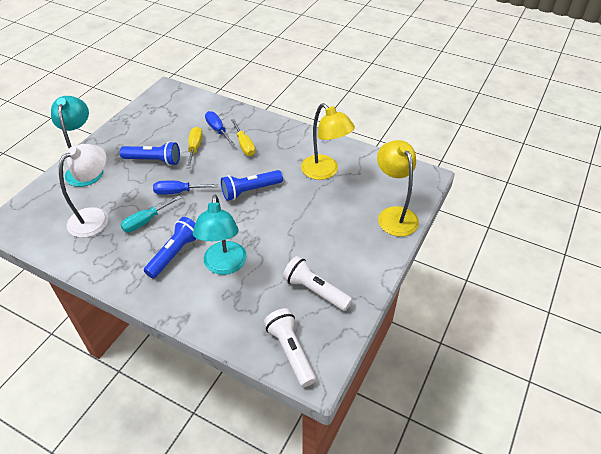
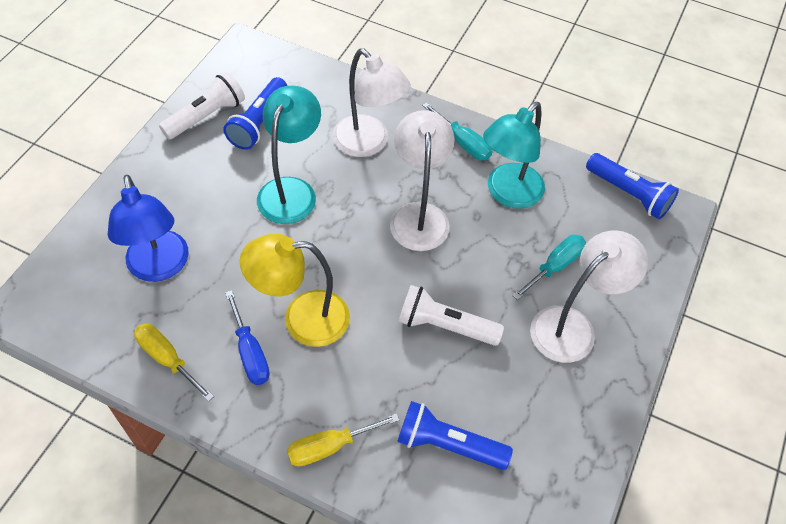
blue lamp: 0 -> 1
blue screwdriver: 2 -> 1
turquoise screwdriver: 1 -> 2
white lamp: 1 -> 3
yellow lamp: 2 -> 1

